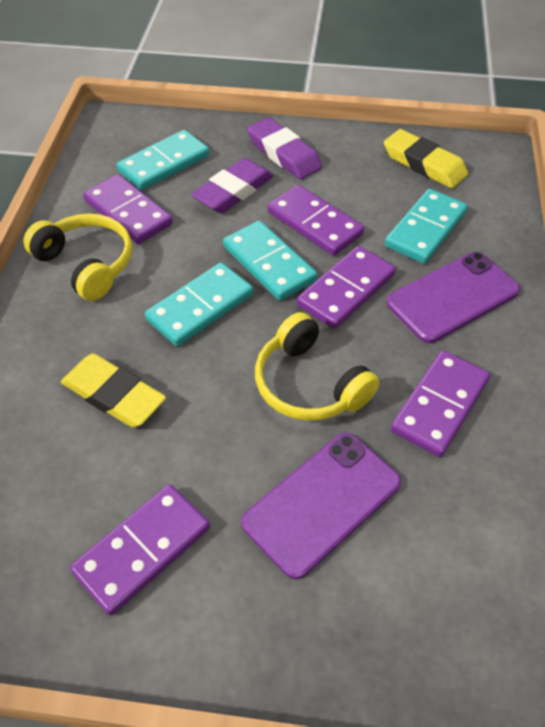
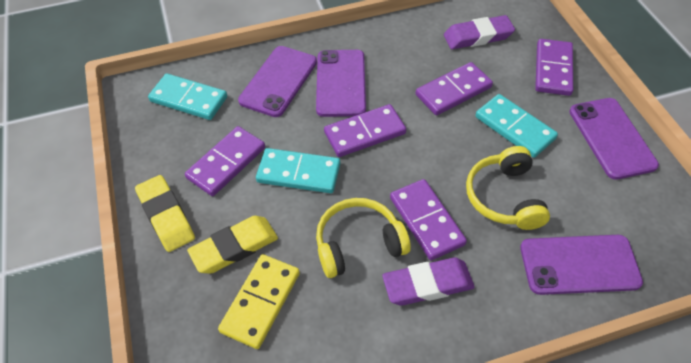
purple phone: 2 -> 4
turquoise domino: 4 -> 3
yellow domino: 0 -> 1

